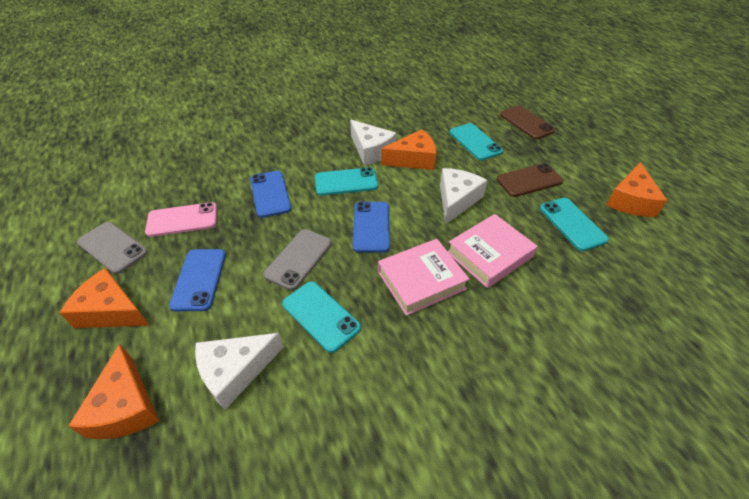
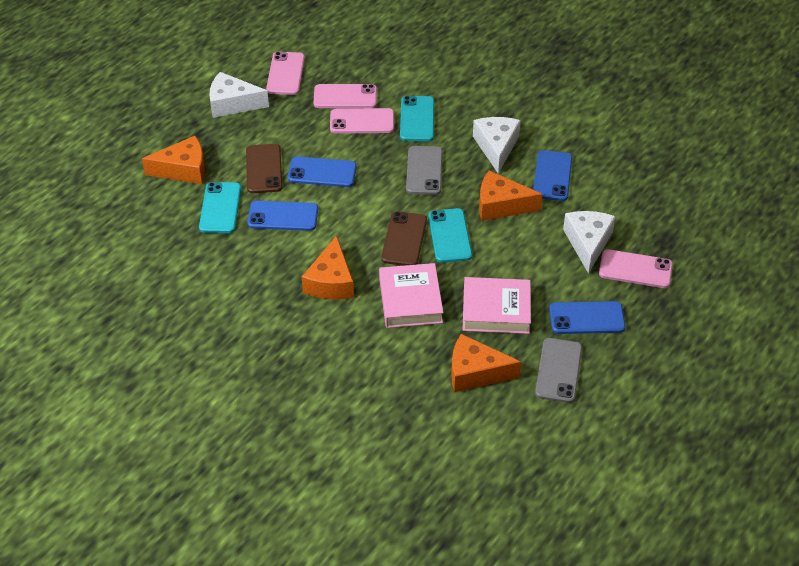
blue phone: 3 -> 4
pink phone: 1 -> 4
turquoise phone: 4 -> 3

